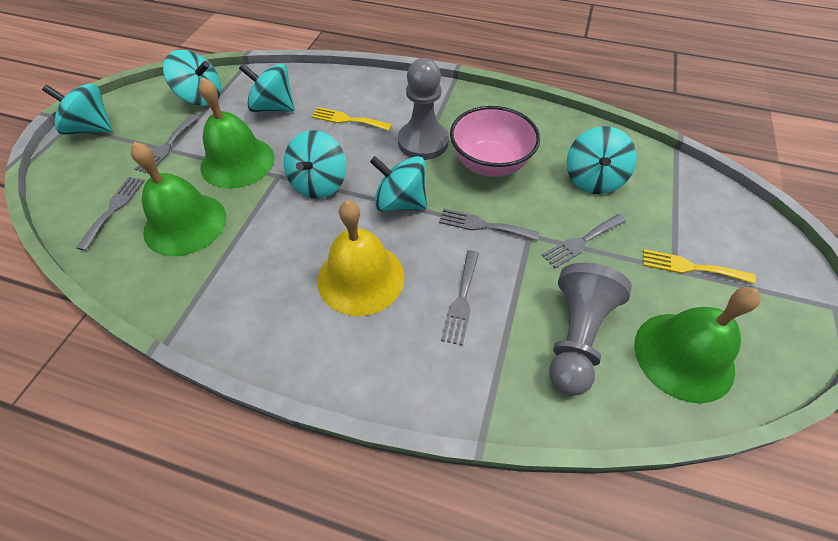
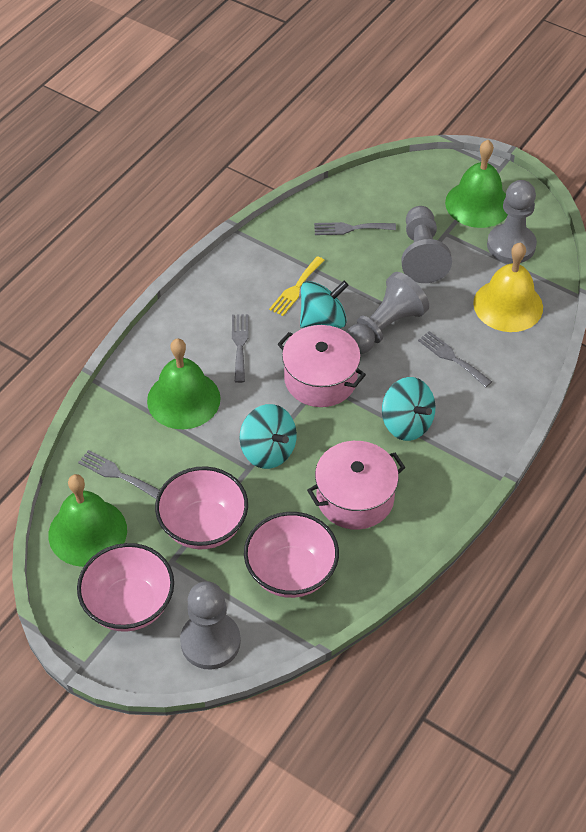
grey fork: 5 -> 4
grey pawn: 2 -> 4
pink bowl: 1 -> 3
pink pot: 0 -> 2
turquoise spinning top: 6 -> 3
yellow fork: 2 -> 1

